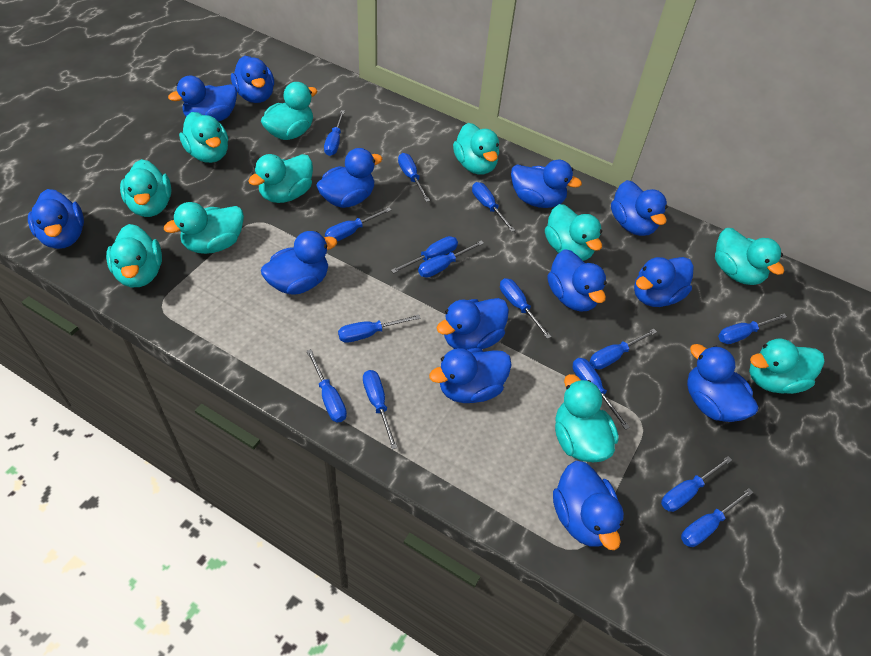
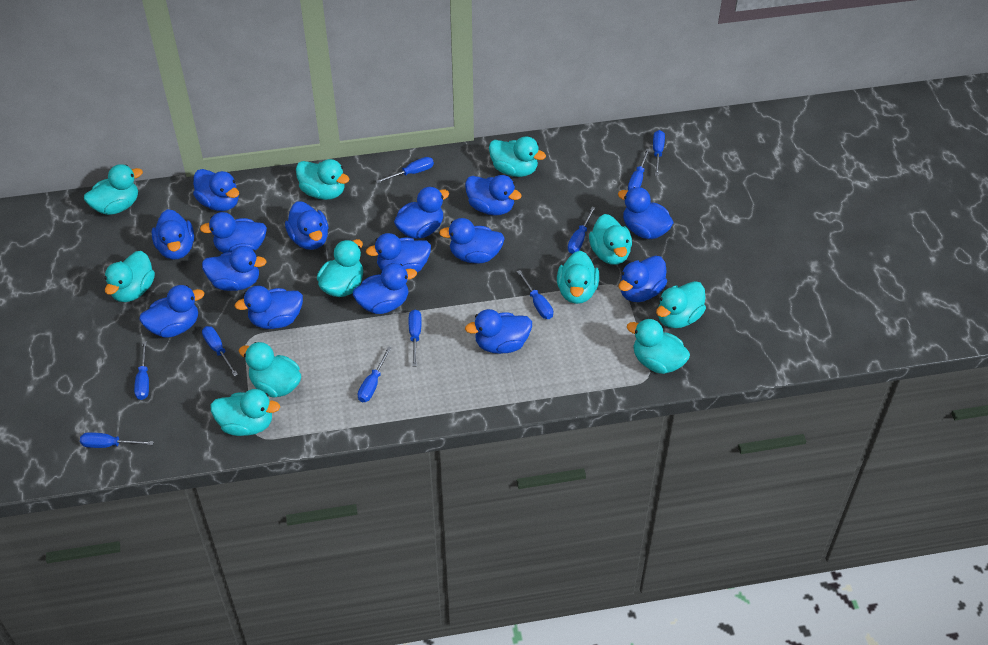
blue duck: 13 -> 15
blue screwdriver: 15 -> 10

